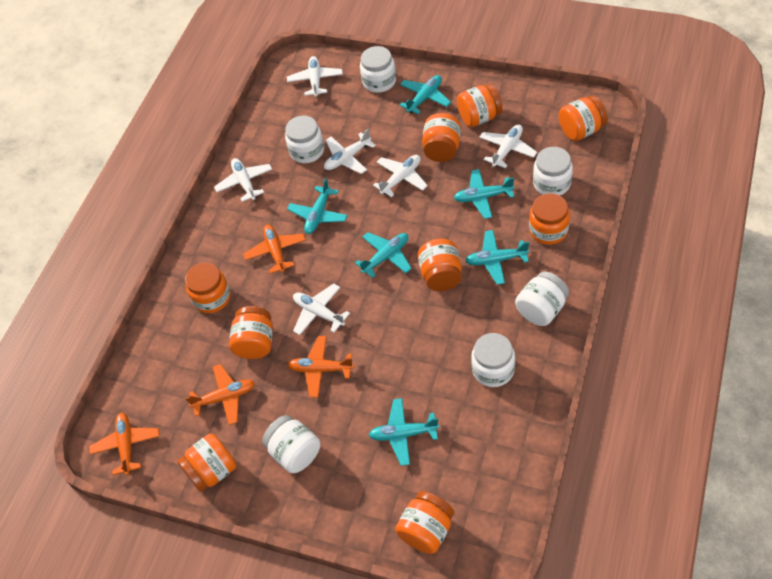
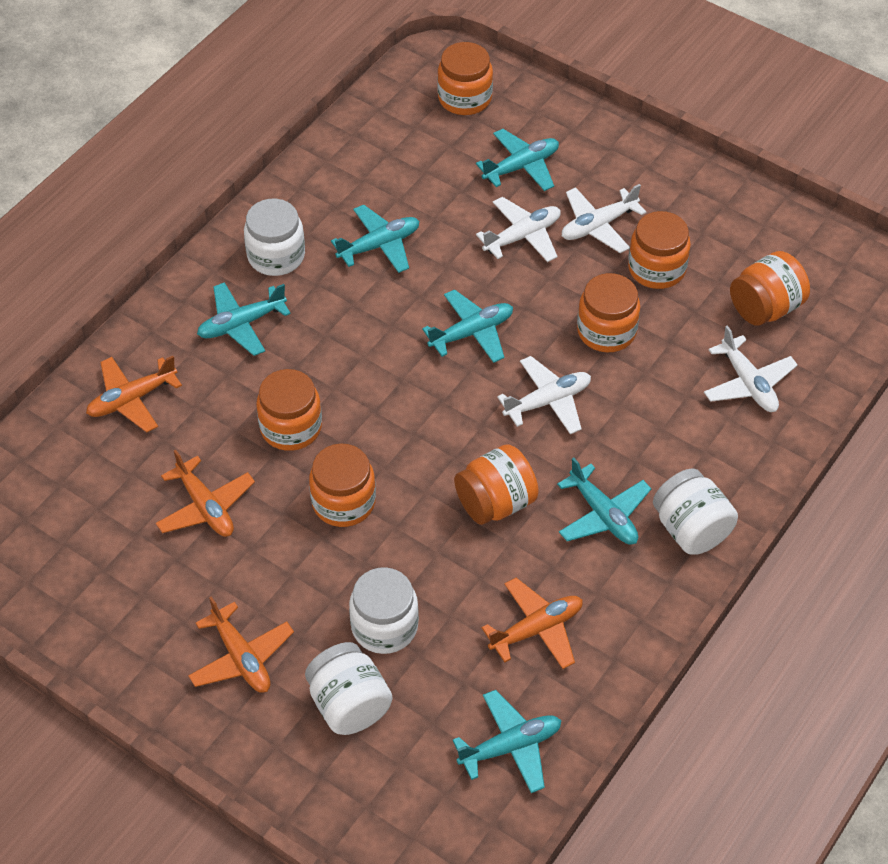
orange jar: 9 -> 7
white jar: 6 -> 4
white plane: 6 -> 4

